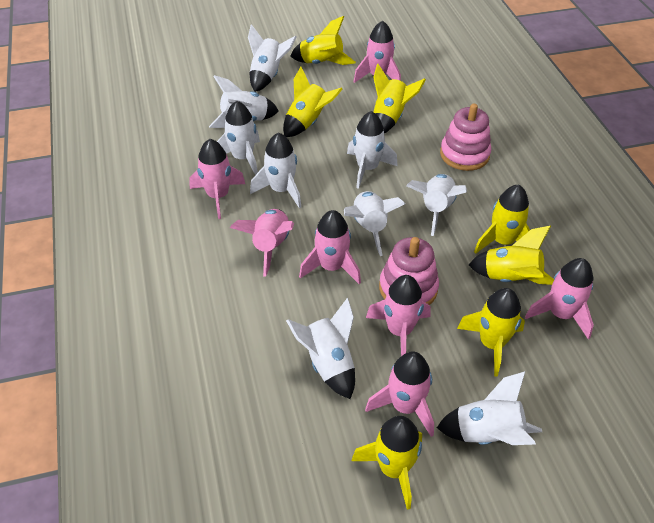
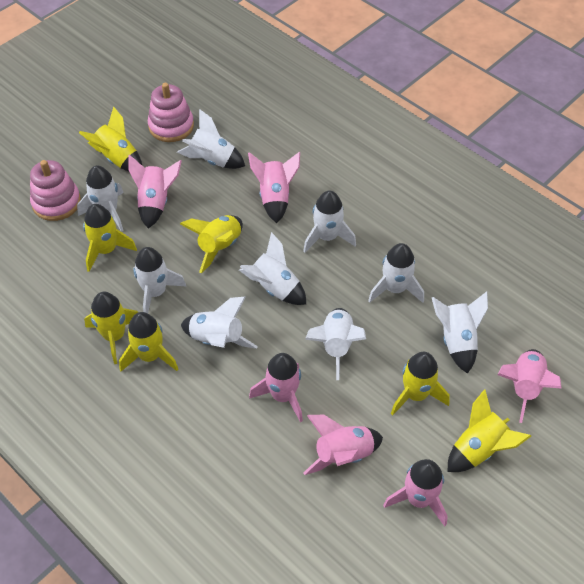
pink rocket: 7 -> 6

